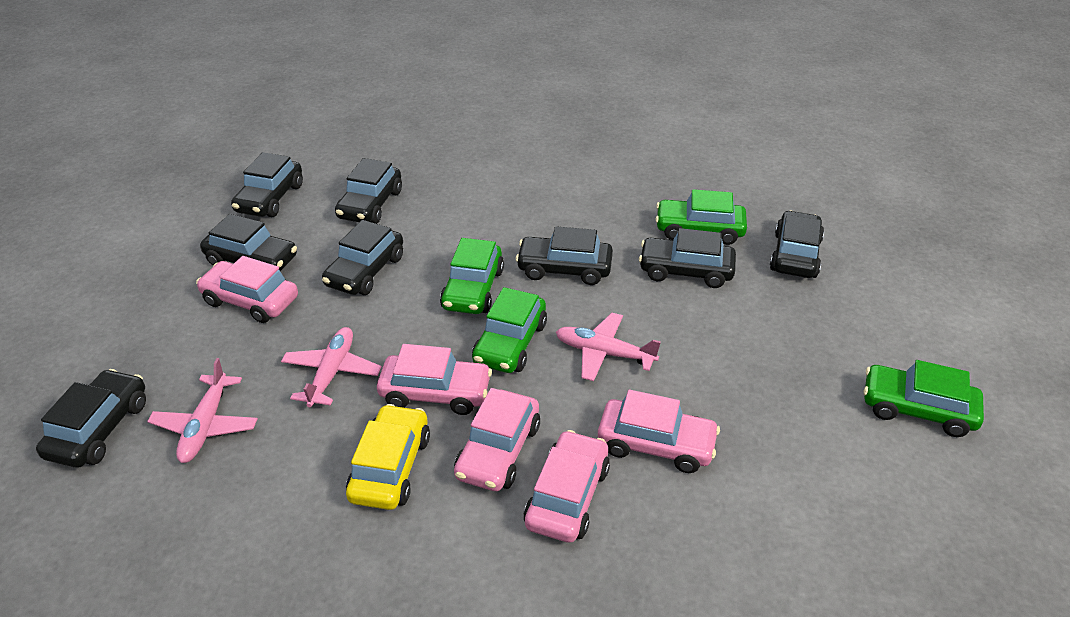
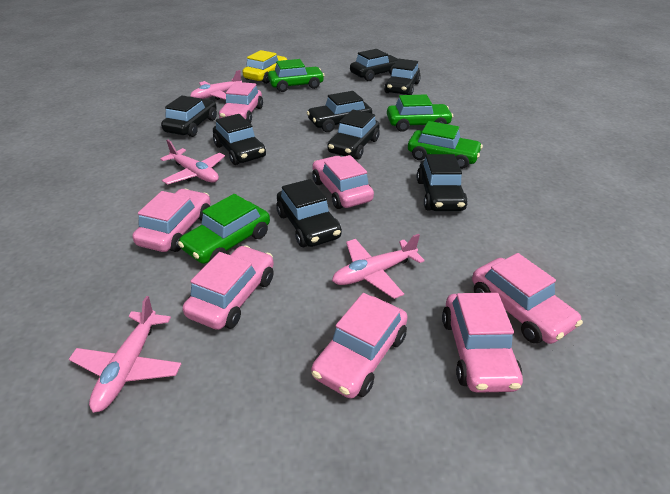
pink car: 5 -> 7
pink plane: 3 -> 4

